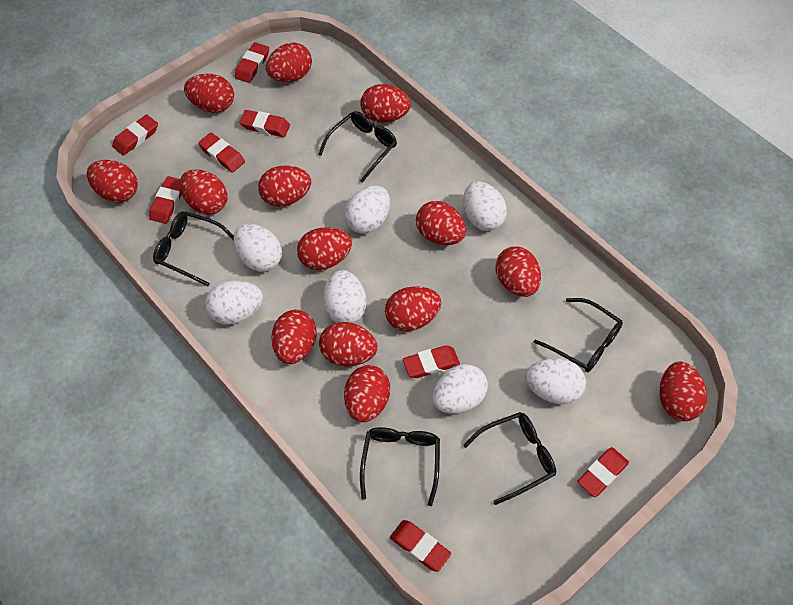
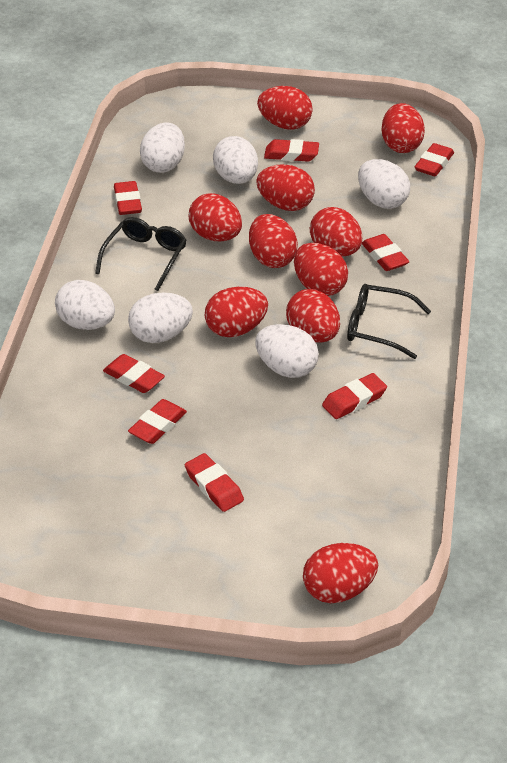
black glasses: 5 -> 2
red egg: 14 -> 10
white egg: 7 -> 6

